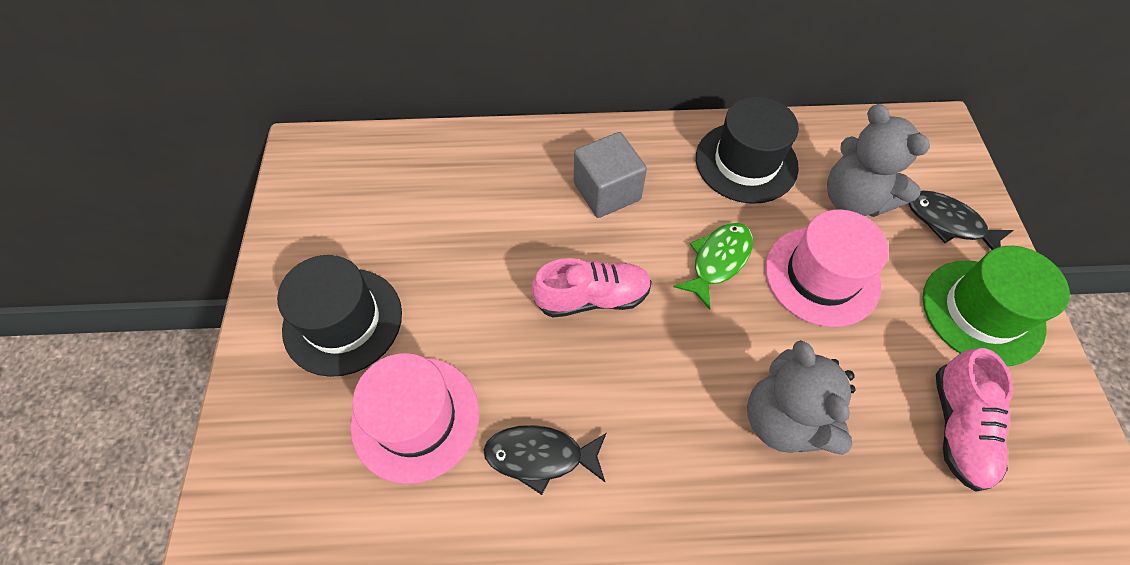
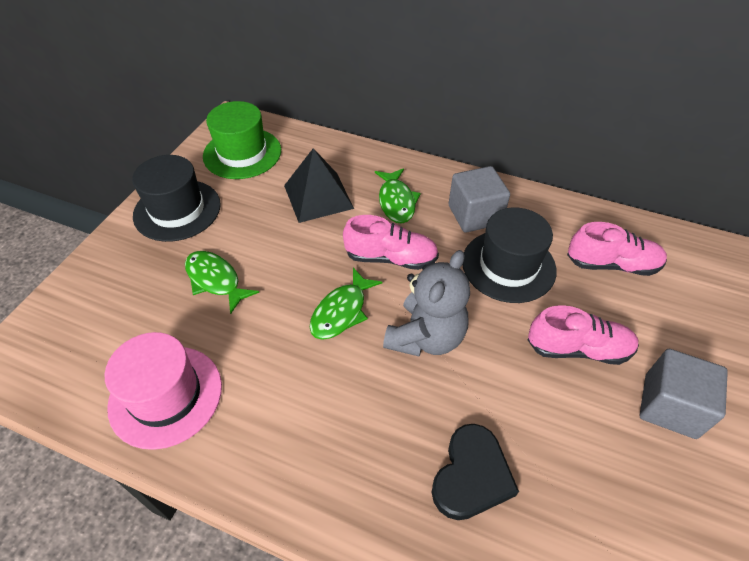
black fish: 2 -> 0
black heart: 0 -> 1
black pyramid: 0 -> 1
green fish: 1 -> 3
grey cube: 1 -> 2
grey teddy bear: 2 -> 1
pink hat: 2 -> 1
pink shoe: 2 -> 3

